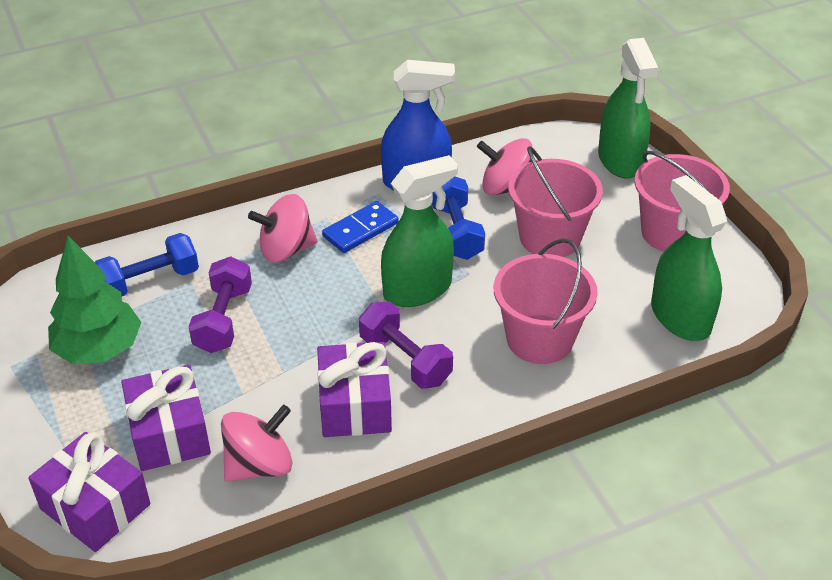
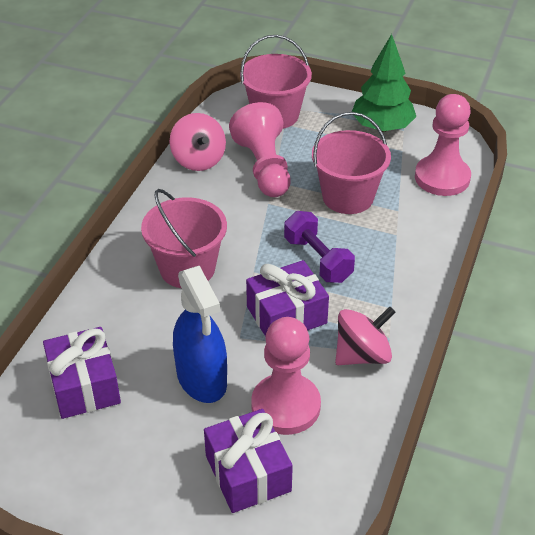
blue domino: 1 -> 0
blue dumbbell: 2 -> 0
green spray bottle: 3 -> 0
pink pawn: 0 -> 3
pink spinning top: 3 -> 2
purple dumbbell: 2 -> 1

